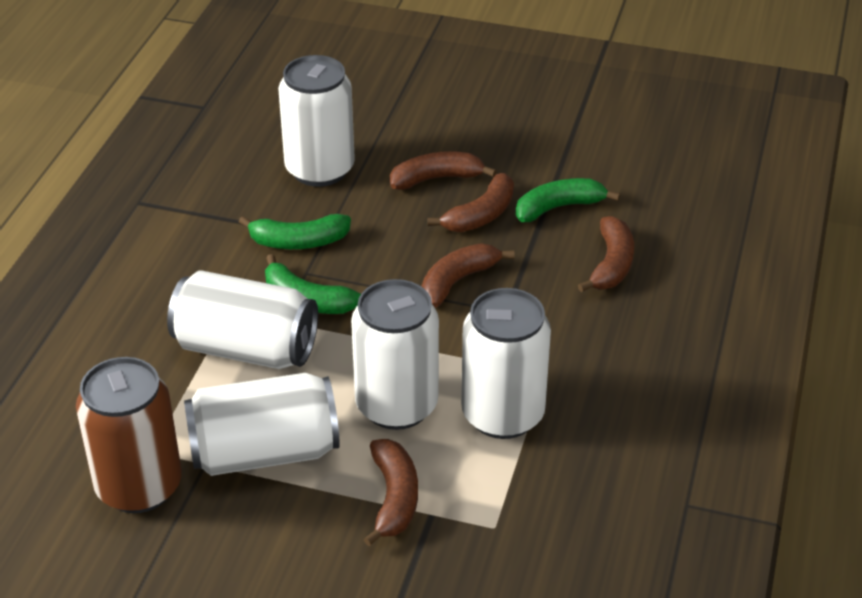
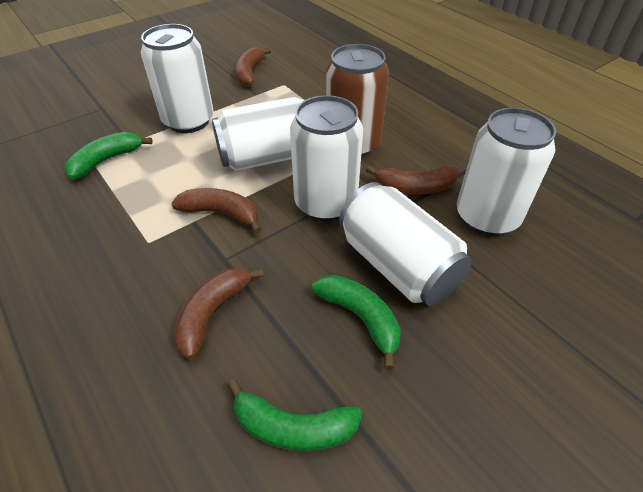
brown banana: 5 -> 4

